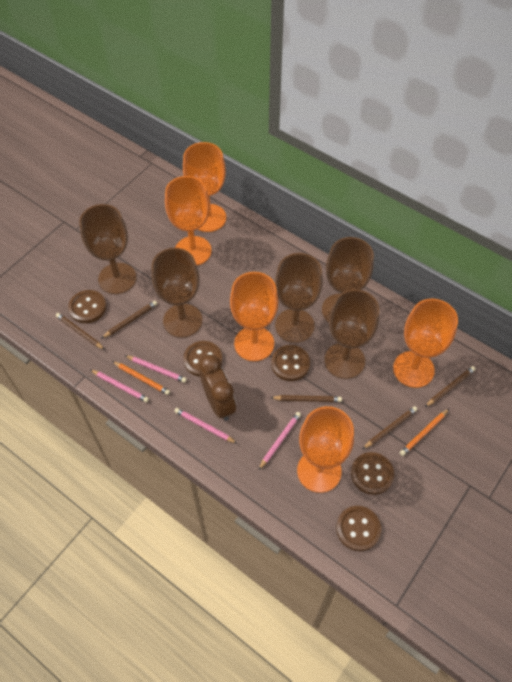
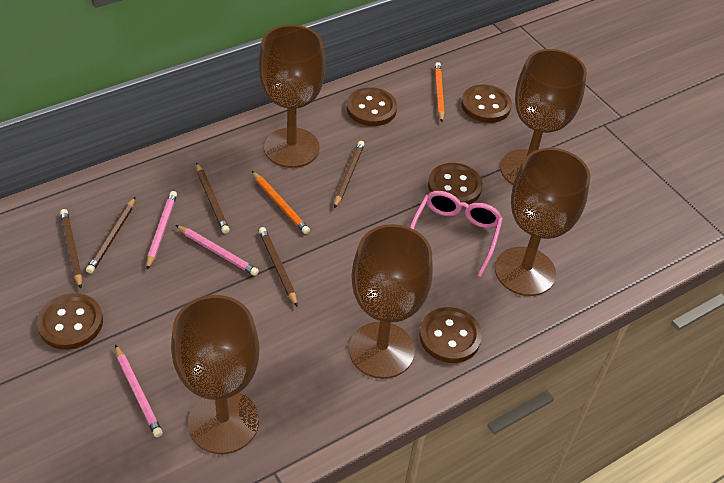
brown clock: 1 -> 0
orange goblet: 5 -> 0
pink glasses: 0 -> 1
pink pencil: 4 -> 3

